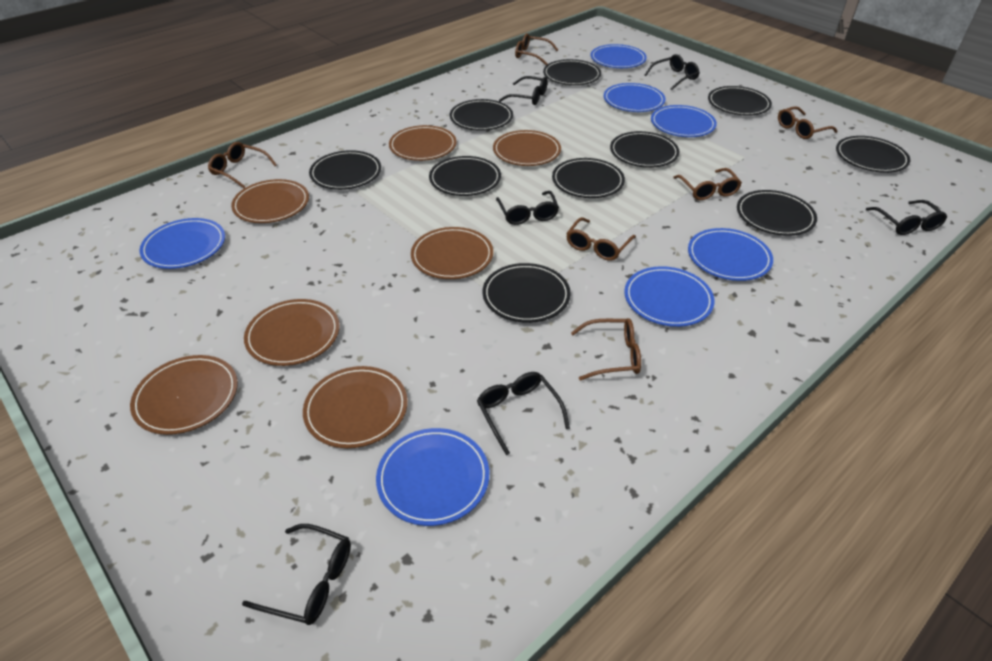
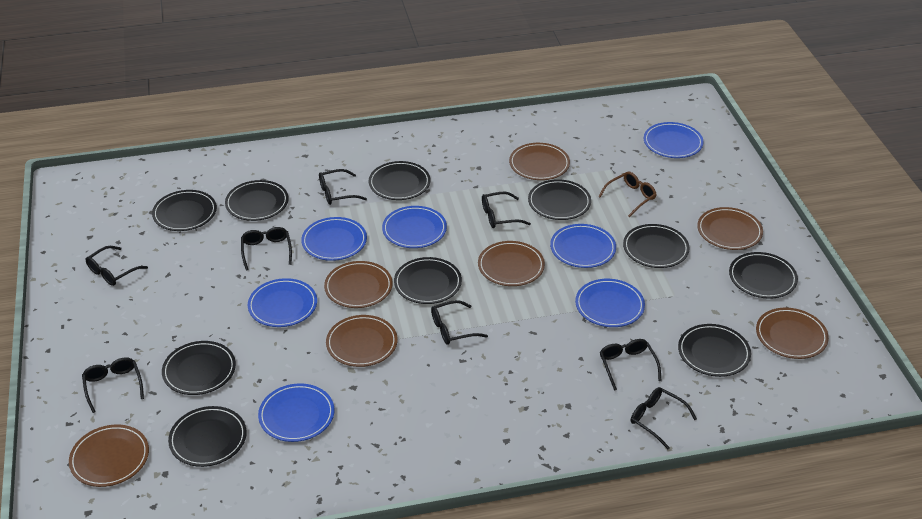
black glasses: 6 -> 8
brown glasses: 6 -> 1

